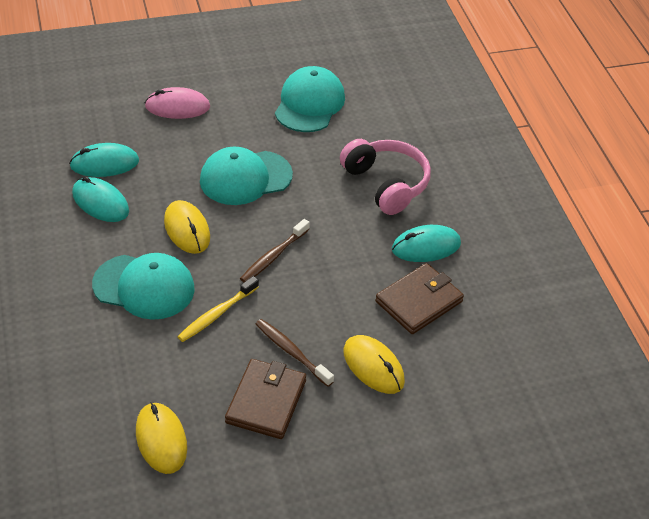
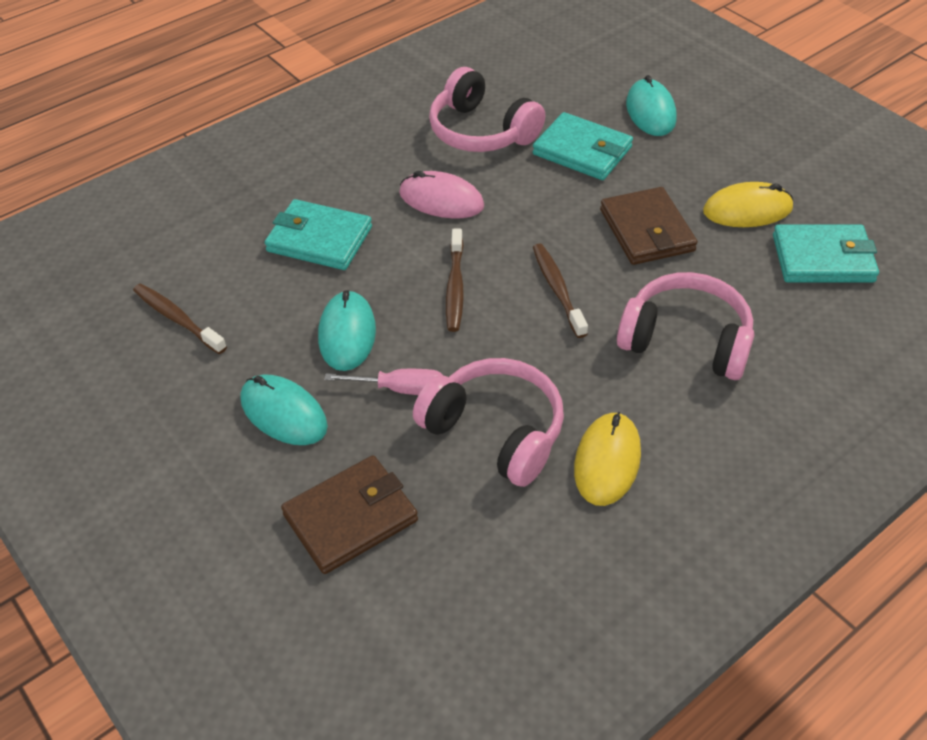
brown toothbrush: 2 -> 3
pink headphones: 1 -> 3
pink screwdriver: 0 -> 1
turquoise cap: 3 -> 0
turquoise wallet: 0 -> 3
yellow mouse: 3 -> 2
yellow toothbrush: 1 -> 0

